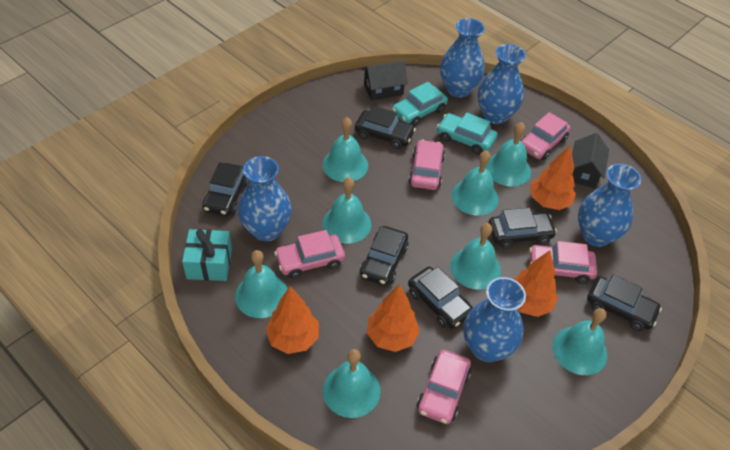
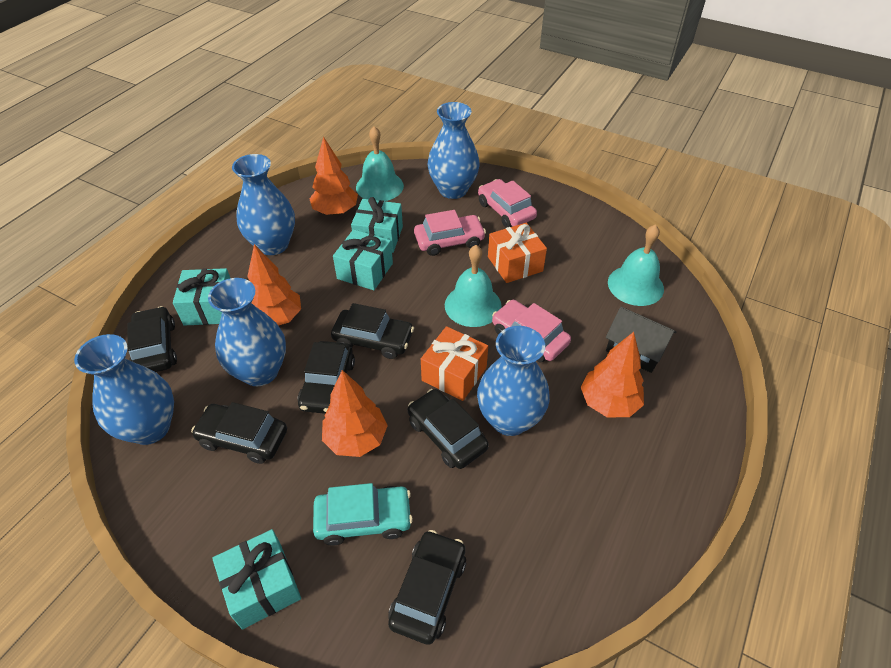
black house: 2 -> 1
orange gift: 0 -> 2
pink car: 5 -> 3
turquoise bell: 8 -> 3
turquoise car: 2 -> 1
turquoise gift: 1 -> 4

